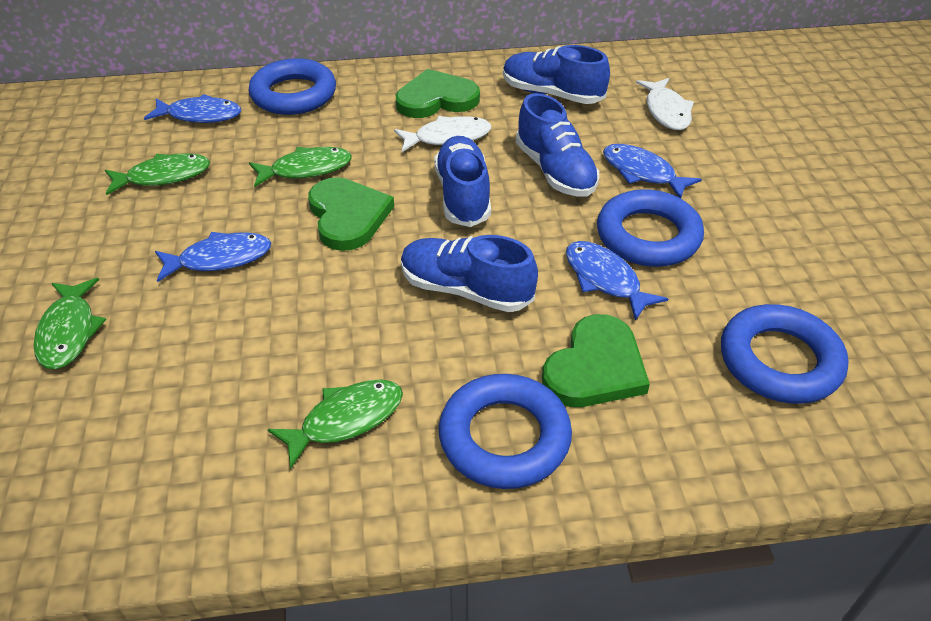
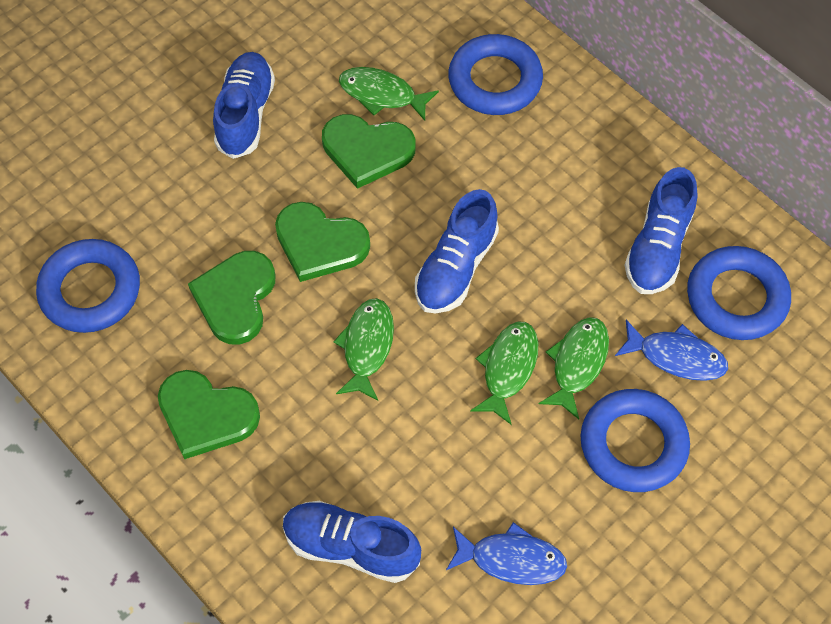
blue fish: 4 -> 2
green heart: 3 -> 4
white fish: 2 -> 0

